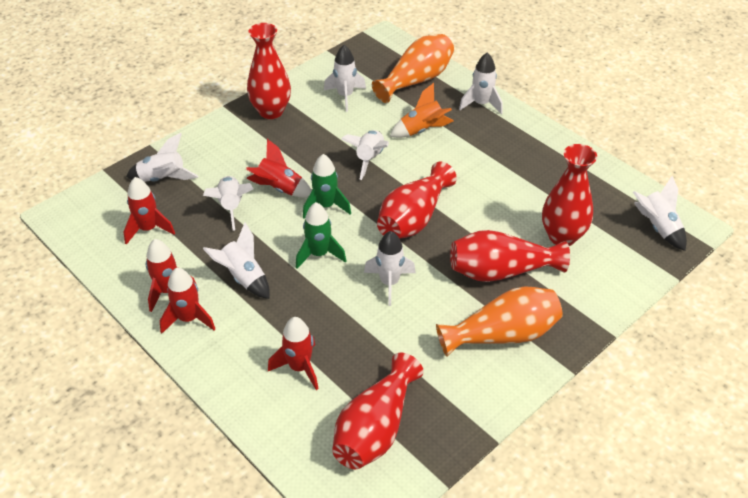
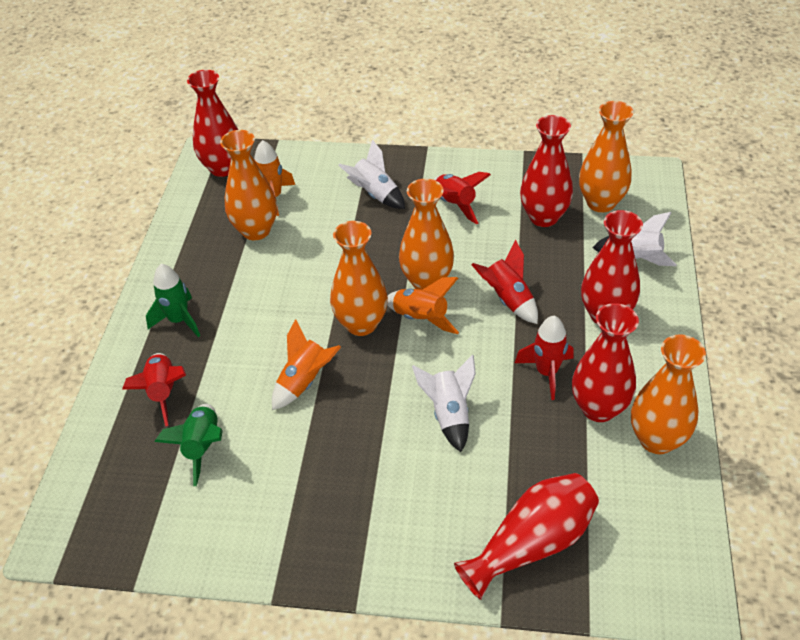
orange rocket: 1 -> 3
orange vase: 2 -> 5
red rocket: 5 -> 4
white rocket: 8 -> 3

